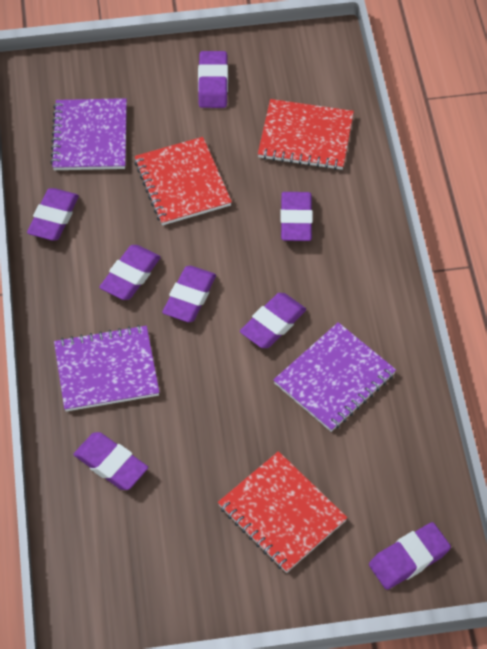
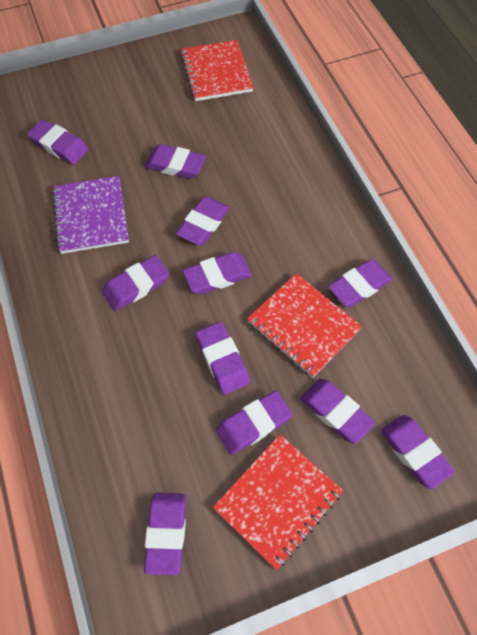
purple eraser: 8 -> 11
purple notebook: 3 -> 1

